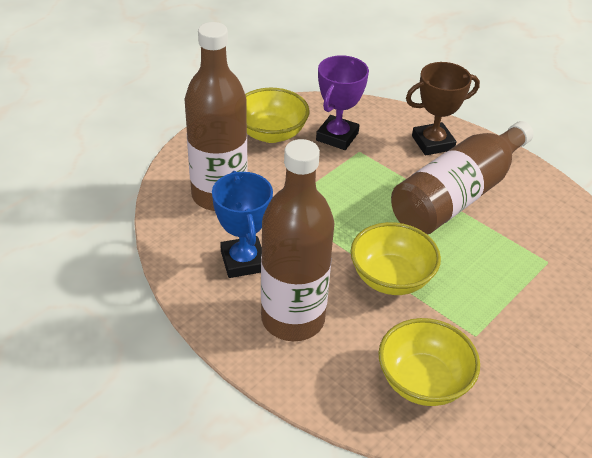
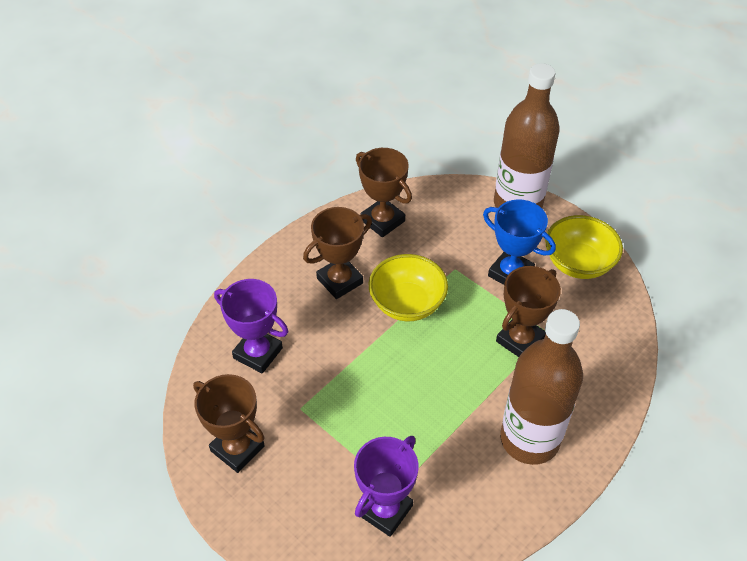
brown bottle: 3 -> 2
brown trophy: 1 -> 4
purple trophy: 1 -> 2
yellow bowl: 3 -> 2

